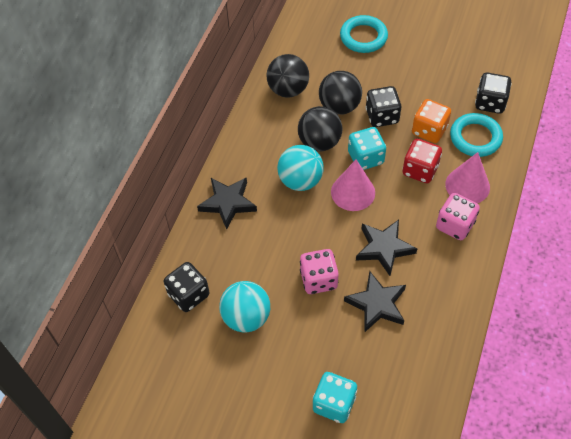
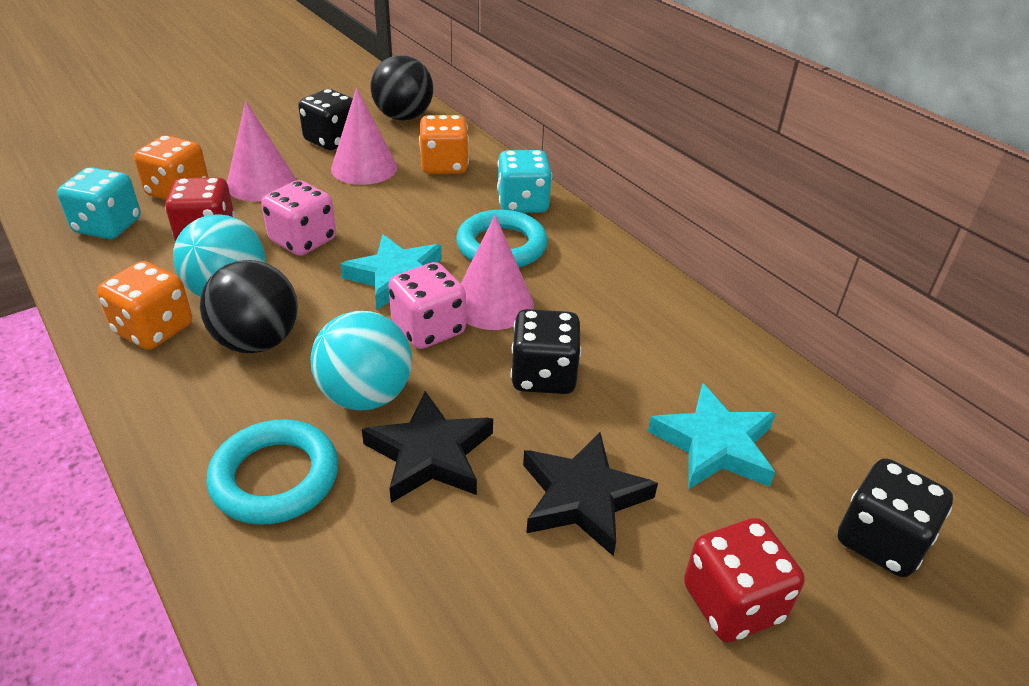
black ball: 3 -> 2
black star: 3 -> 2
orange dice: 1 -> 3
pink cone: 2 -> 3
red dice: 1 -> 2
turquoise star: 0 -> 2

